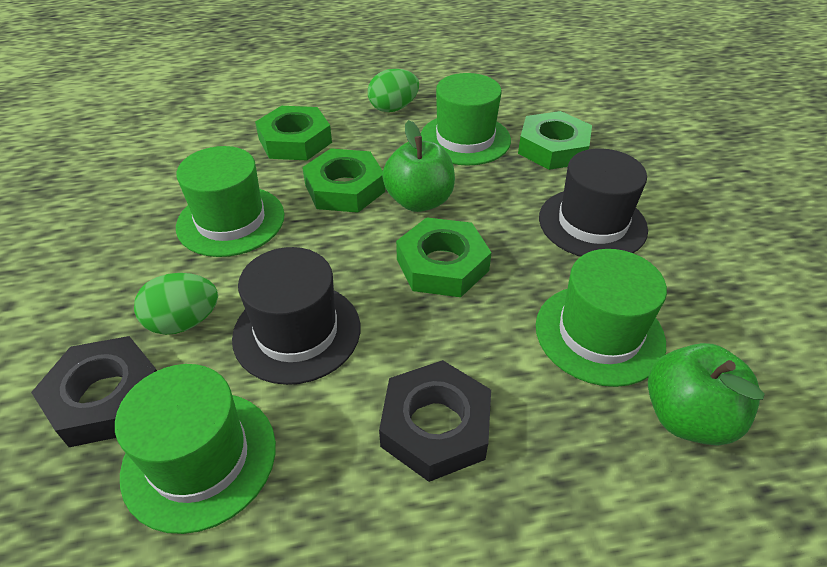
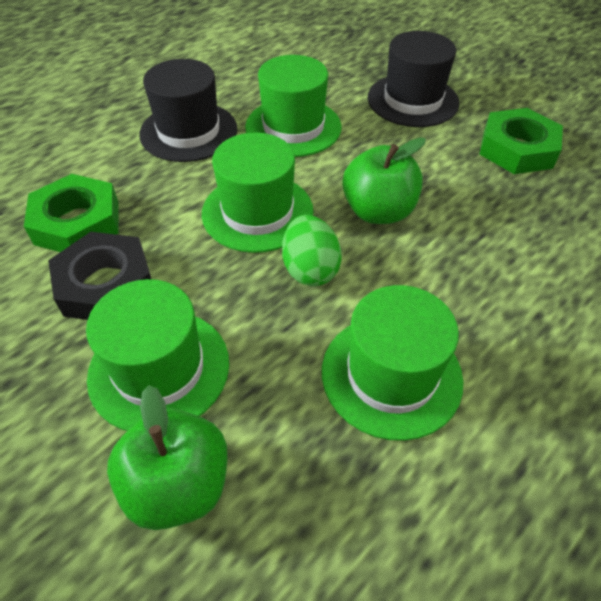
black nut: 2 -> 1
green egg: 2 -> 1
green nut: 4 -> 2

